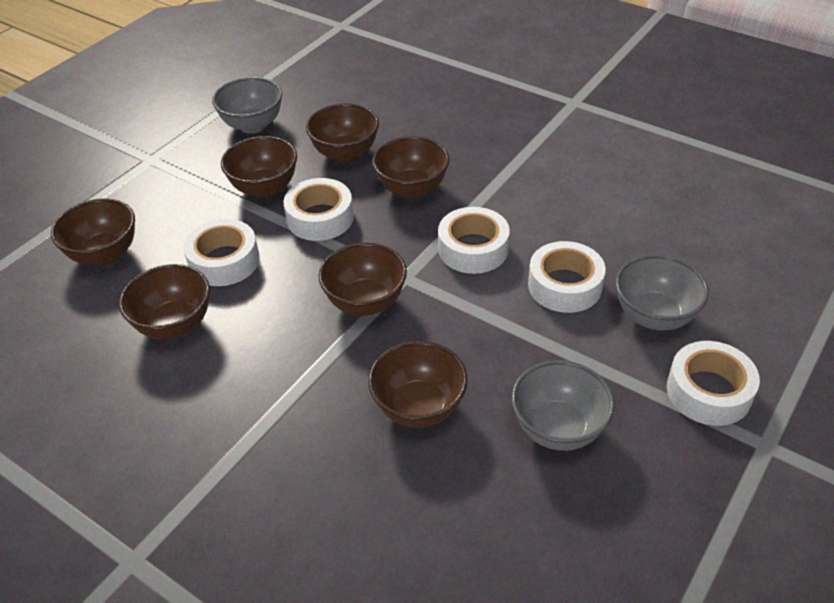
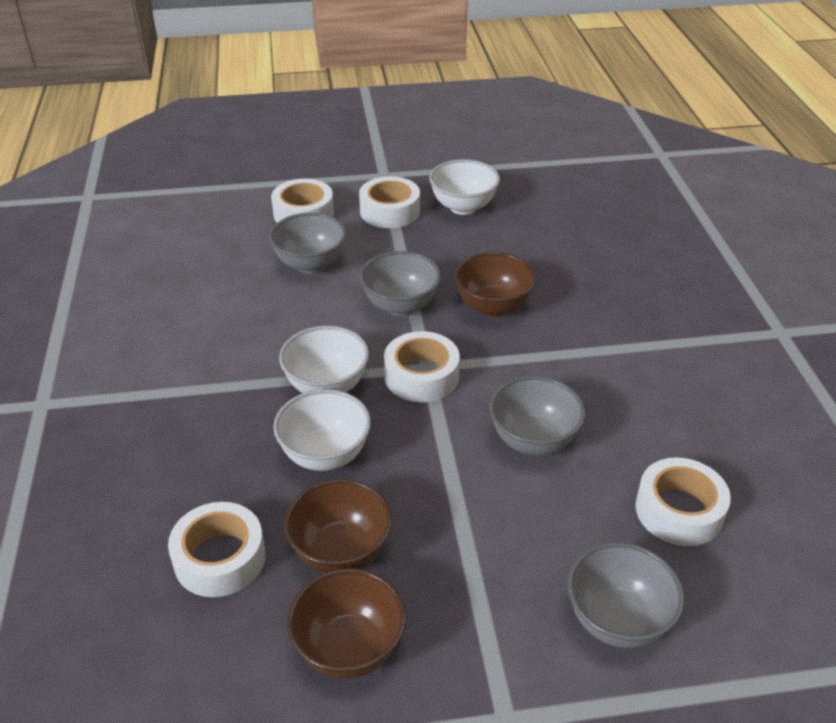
brown bowl: 7 -> 3
grey bowl: 3 -> 4
white bowl: 0 -> 3

